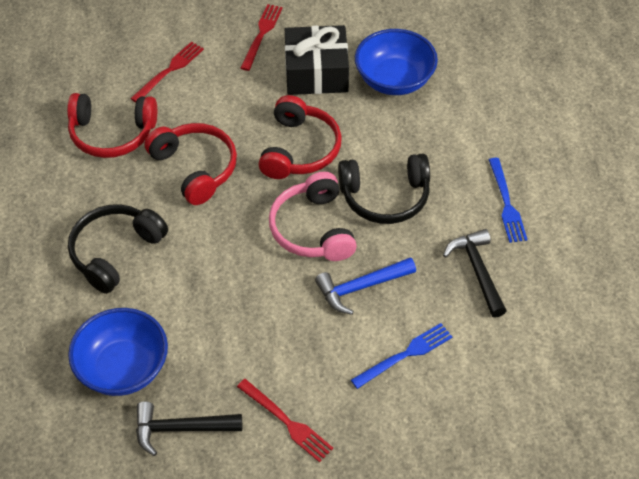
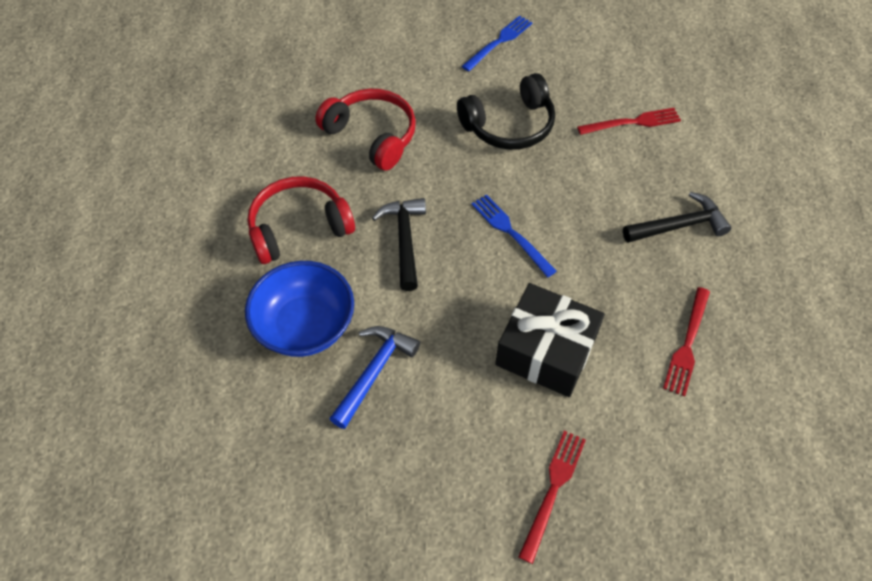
black headphones: 2 -> 1
blue bowl: 2 -> 1
pink headphones: 1 -> 0
red headphones: 3 -> 2

